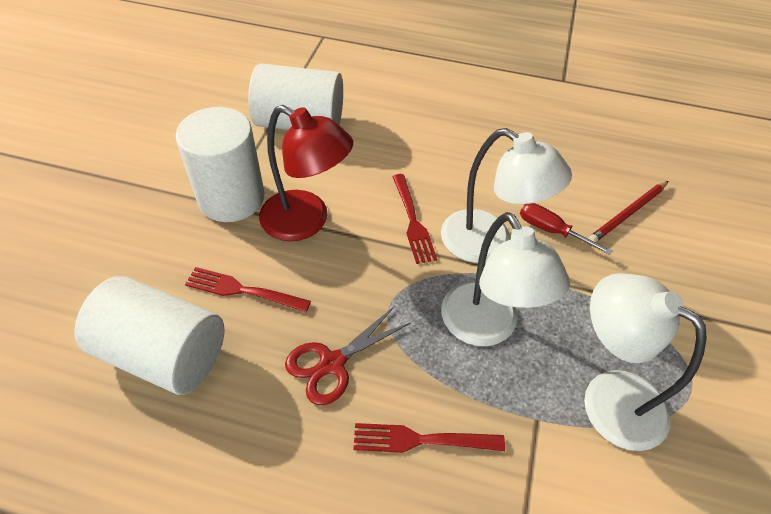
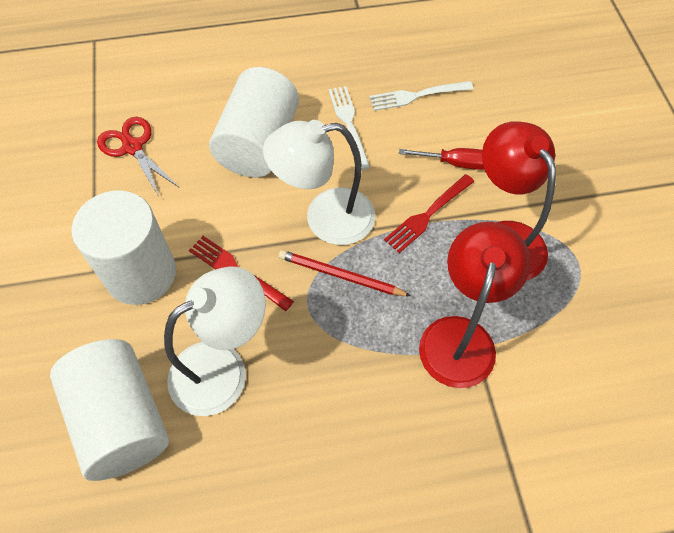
red fork: 3 -> 2
red lamp: 1 -> 2
white fork: 0 -> 2
white lamp: 3 -> 2

